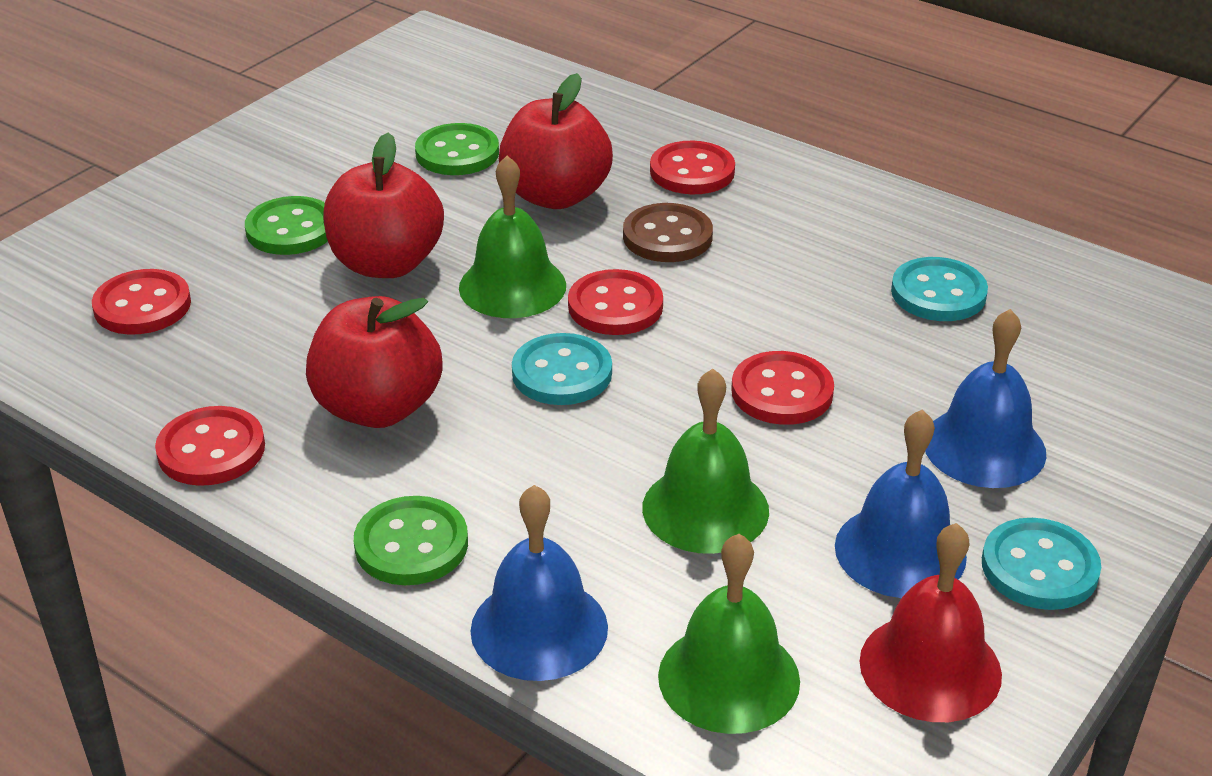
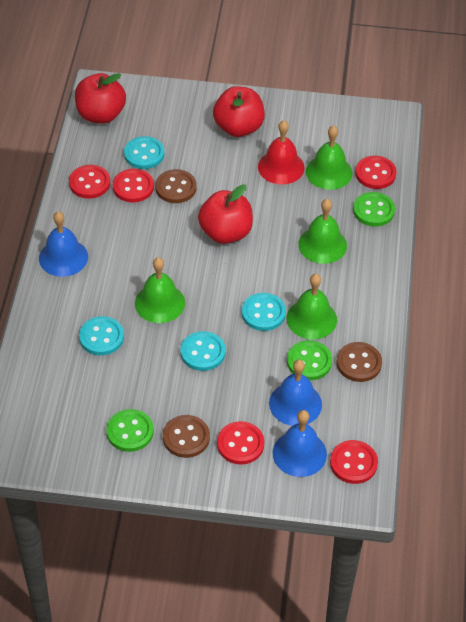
brown button: 1 -> 3
green bell: 3 -> 4
turquoise button: 3 -> 4

